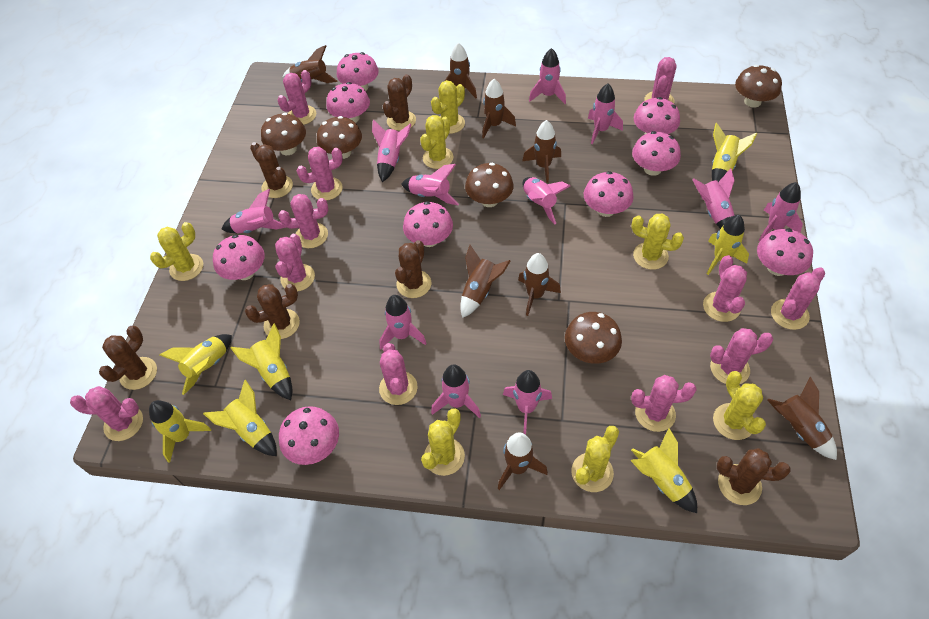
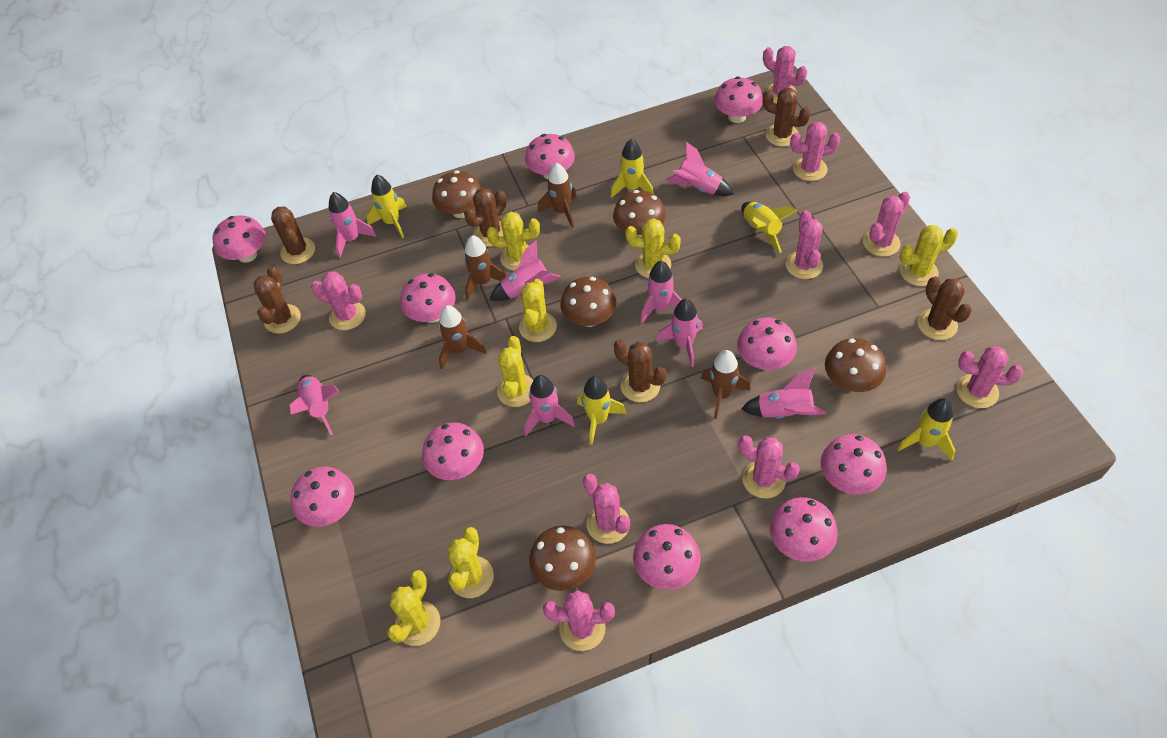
brown rocket: 8 -> 4
pink cactus: 11 -> 9
pink mushroom: 9 -> 10
pink rocket: 11 -> 8
yellow rocket: 7 -> 5

